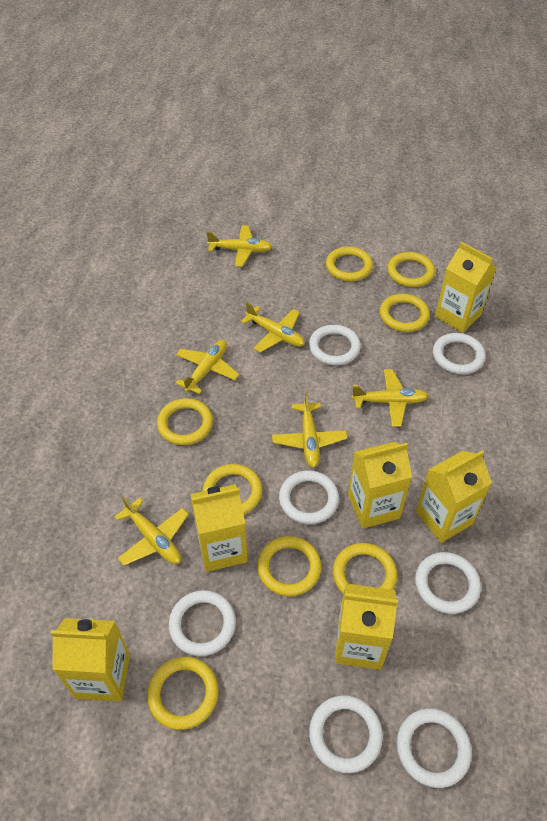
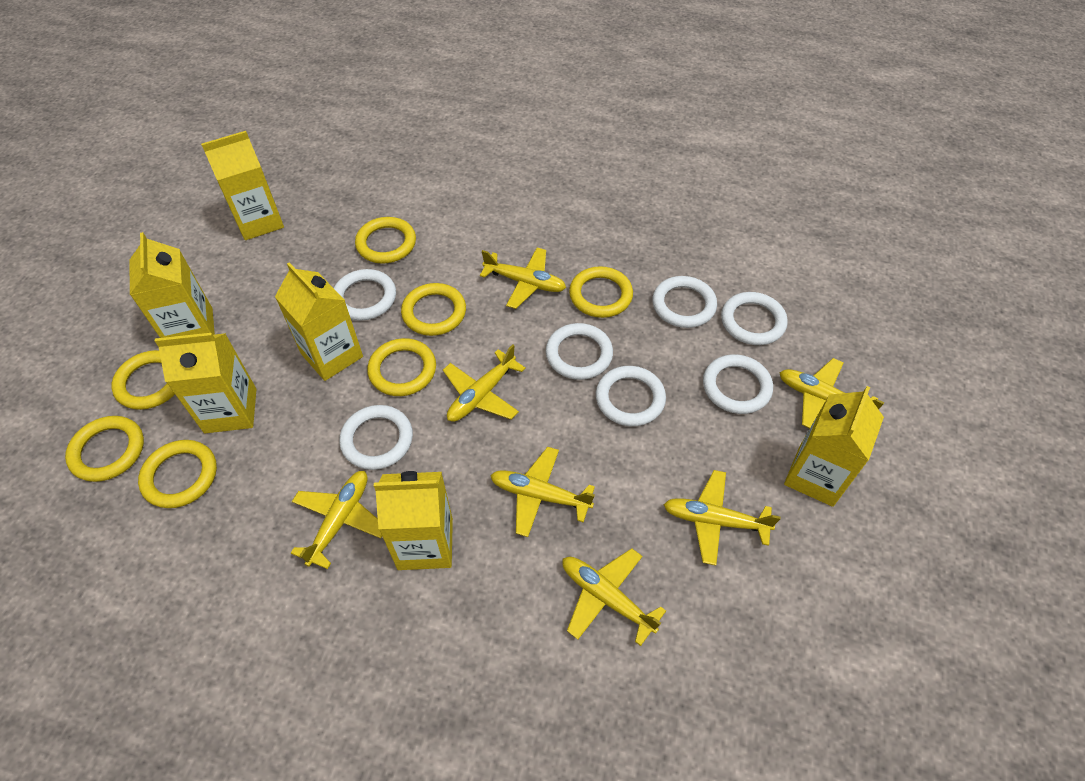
yellow plane: 6 -> 7
yellow ring: 8 -> 7

